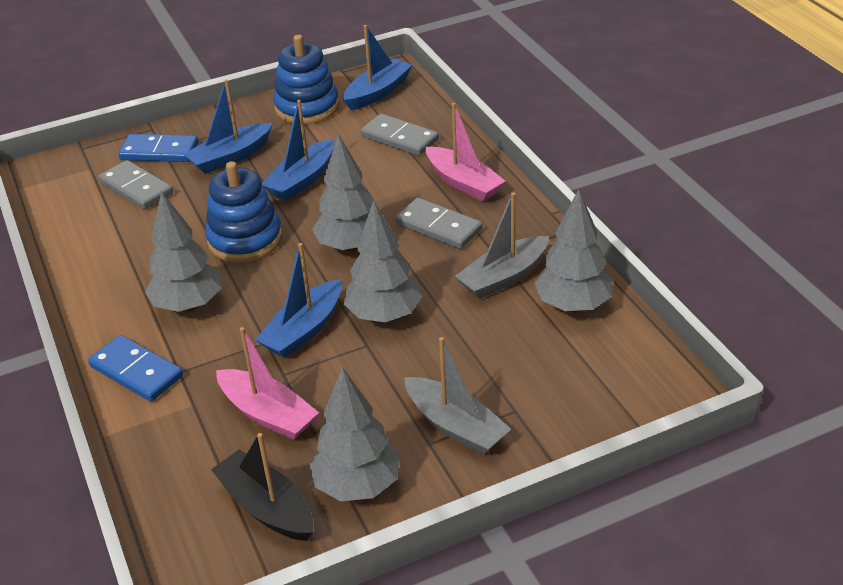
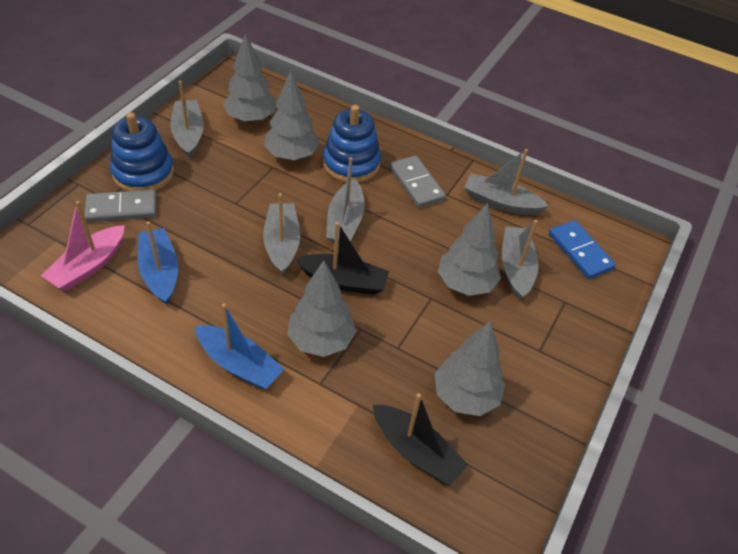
black boat: 1 -> 2
blue boat: 4 -> 2
blue domino: 2 -> 1
grey boat: 2 -> 5
grey domino: 3 -> 2
pink boat: 2 -> 1

